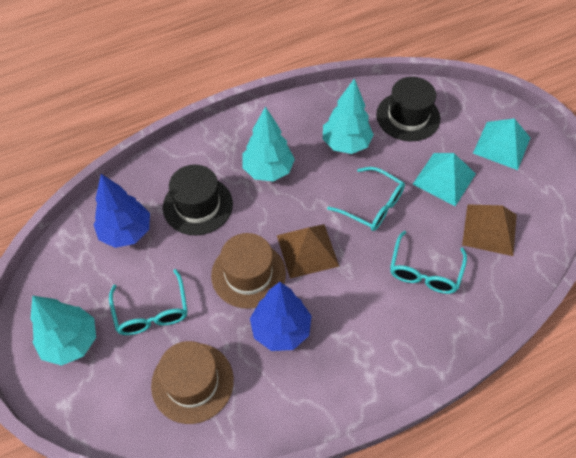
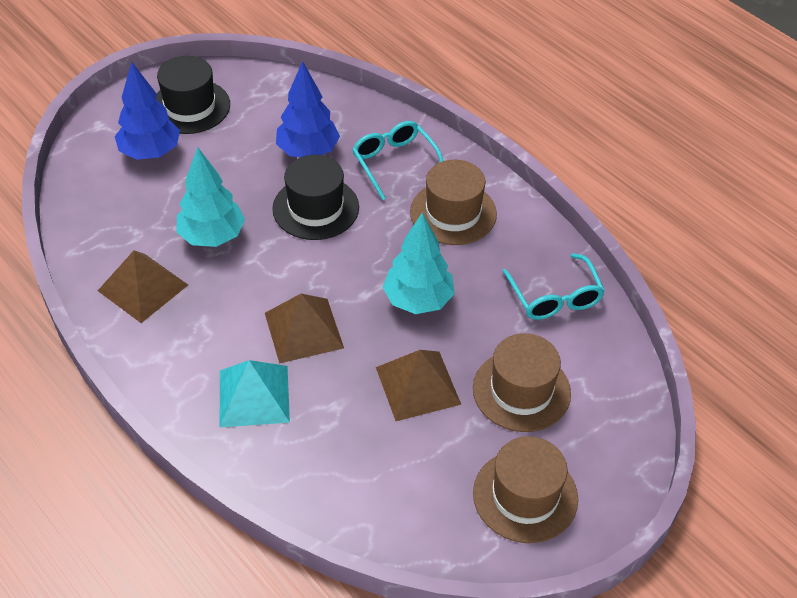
brown hat: 2 -> 3
brown pyramid: 2 -> 3
turquoise glasses: 3 -> 2
turquoise pyramid: 2 -> 1
turquoise tree: 3 -> 2

